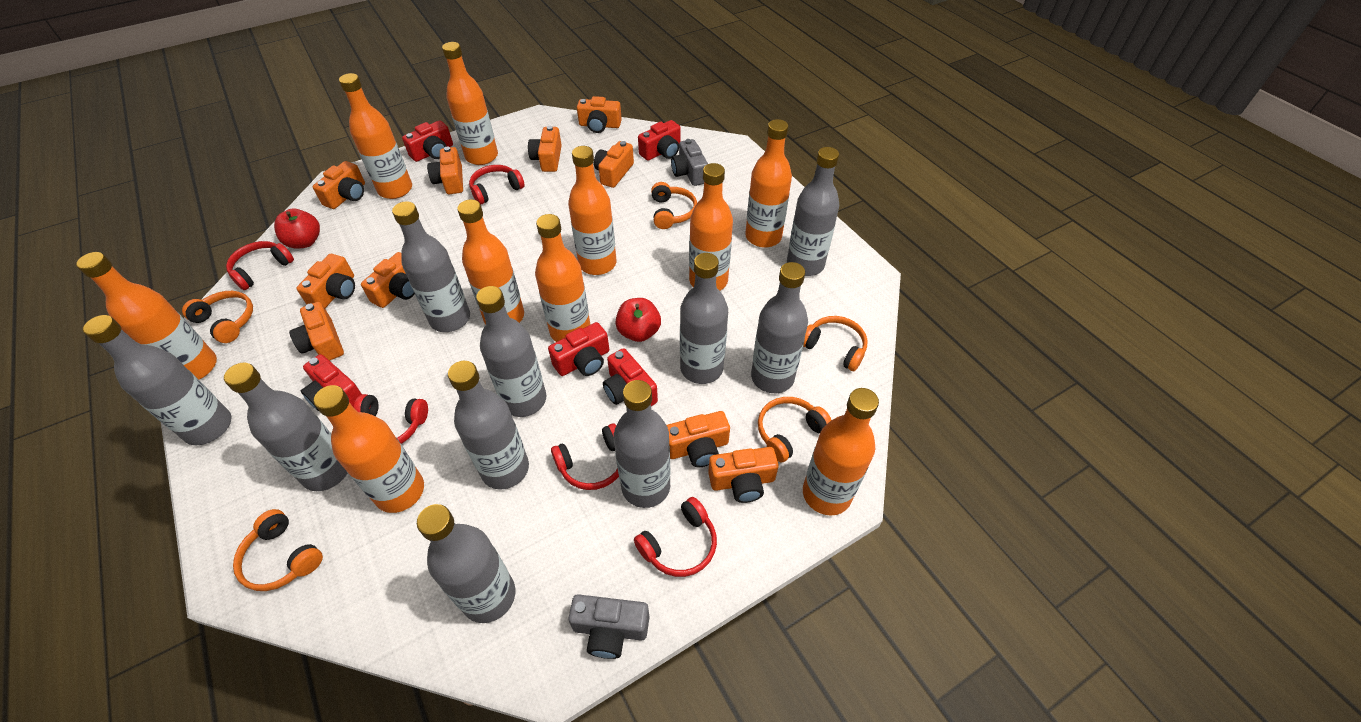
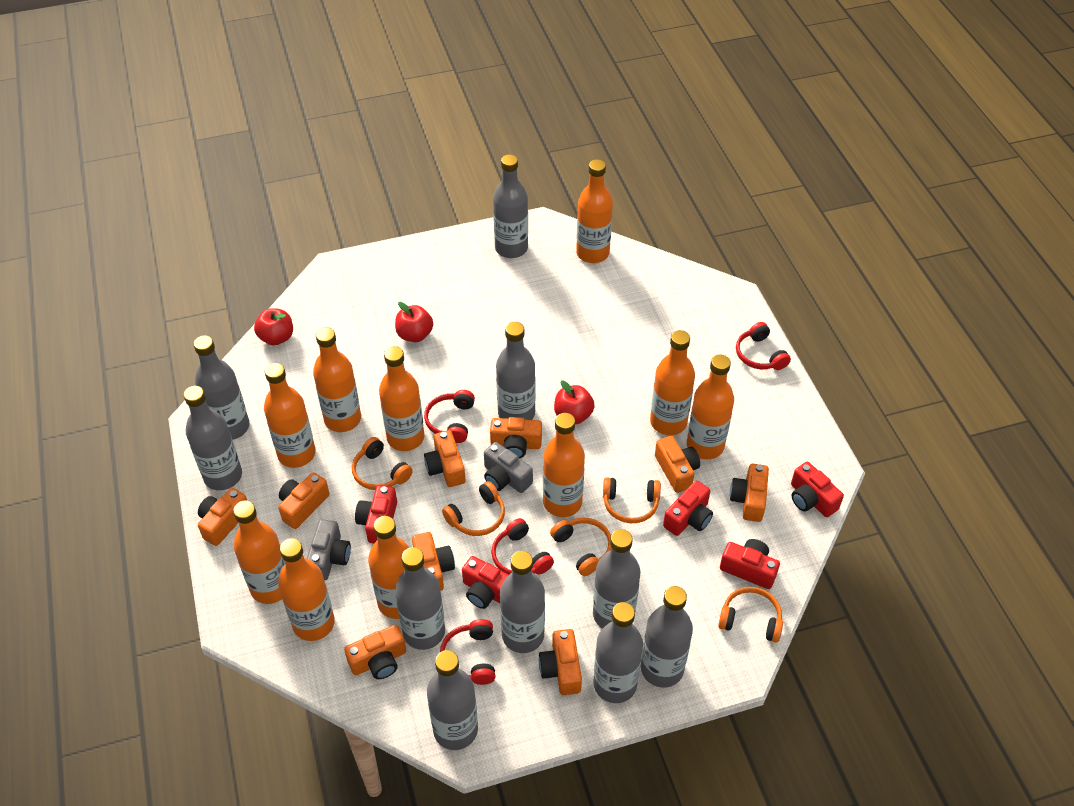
orange camera: 10 -> 9
red apple: 2 -> 3
red headphones: 5 -> 4

